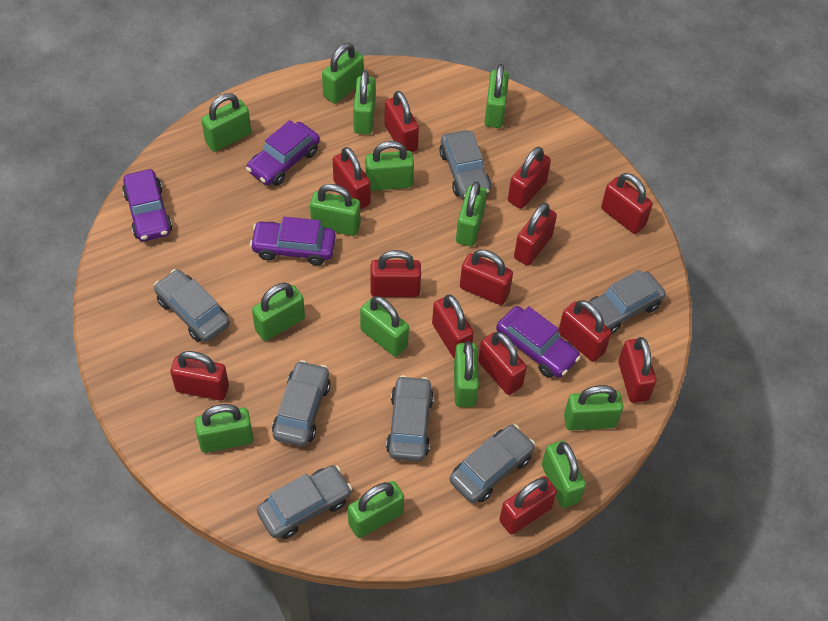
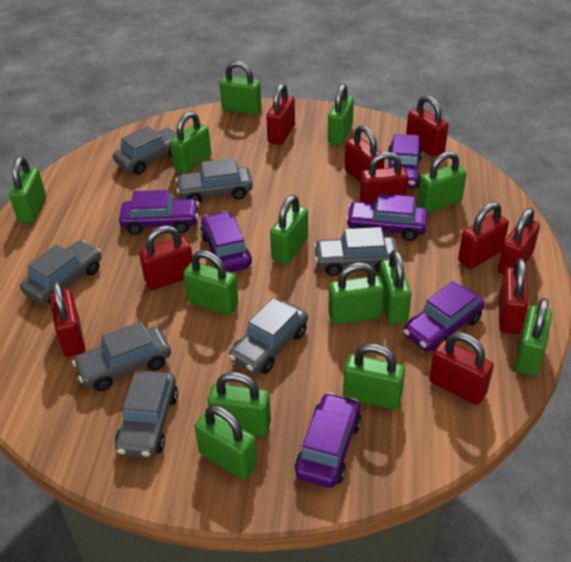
green padlock: 14 -> 13
purple car: 4 -> 6
red padlock: 13 -> 10

